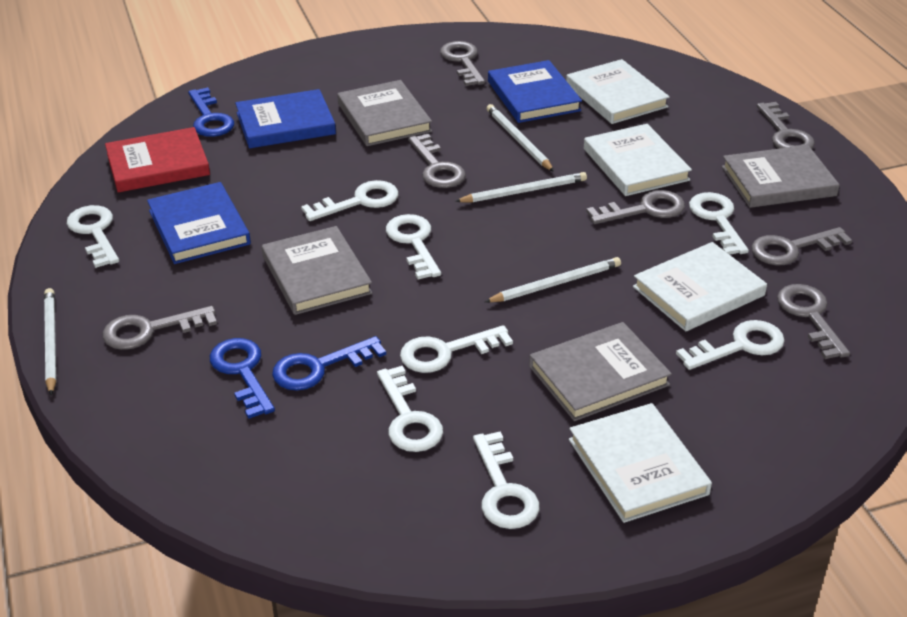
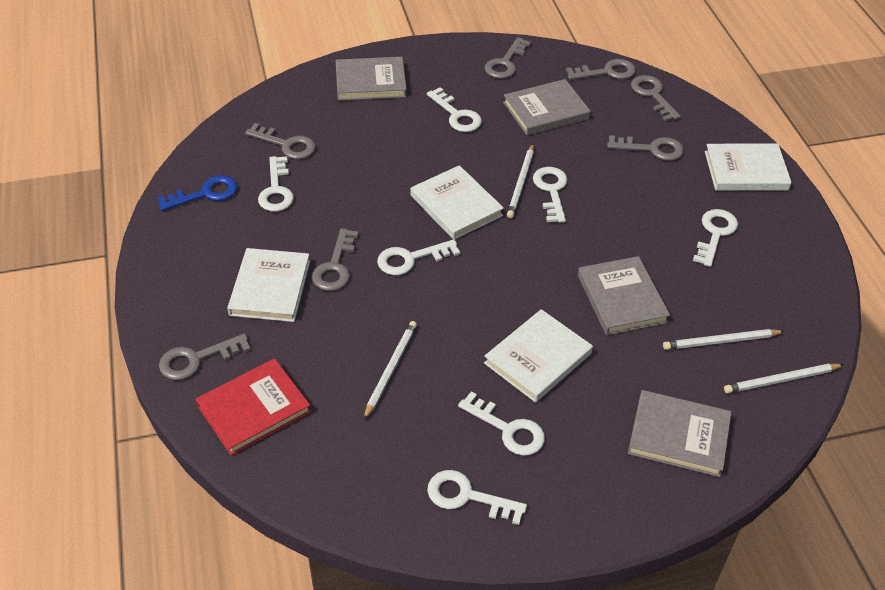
blue book: 3 -> 0
blue key: 3 -> 1
white key: 8 -> 7

